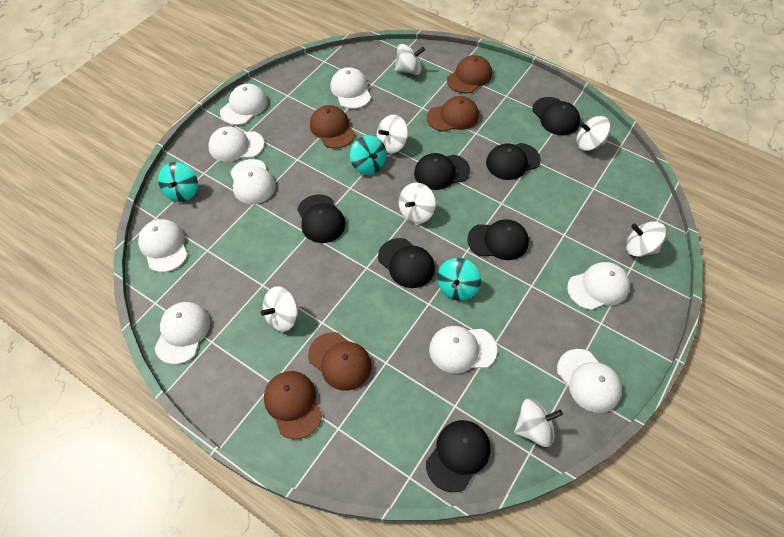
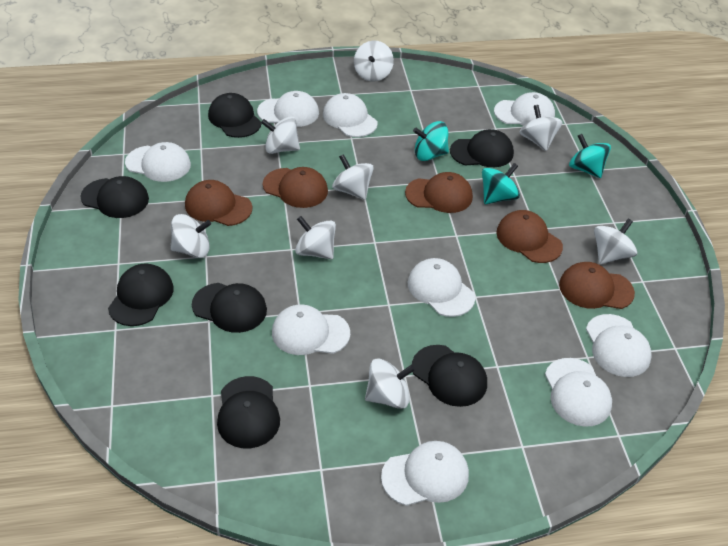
white spinning top: 7 -> 8

